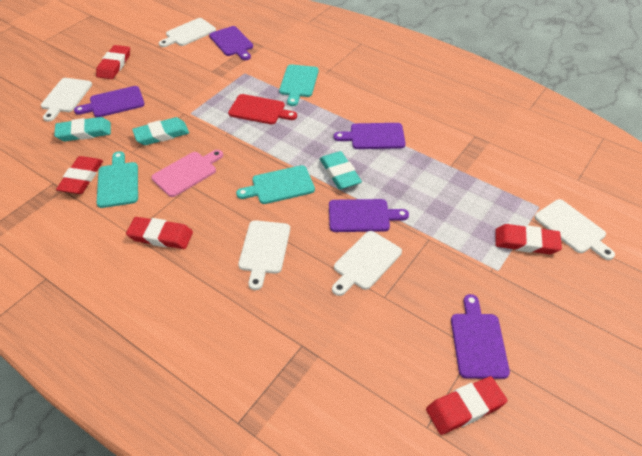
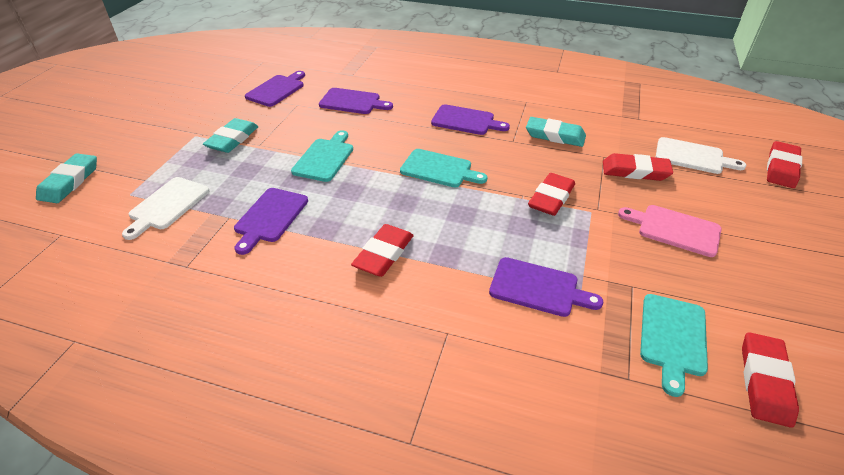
red cutting board: 1 -> 0
white cutting board: 5 -> 2

